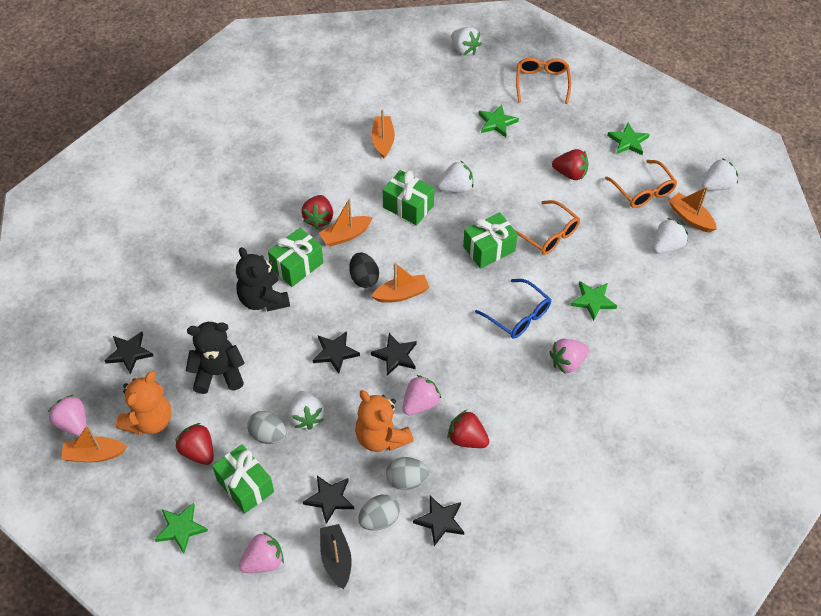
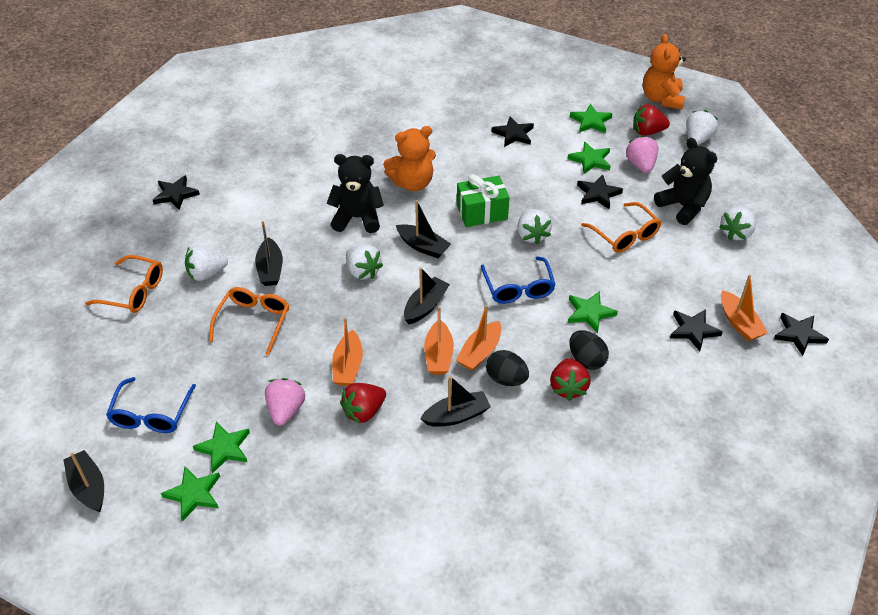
black boat: 1 -> 5
black egg: 1 -> 2
blue glasses: 1 -> 2
green gift: 4 -> 1
green star: 4 -> 5
grey egg: 3 -> 0
orange boat: 5 -> 4
pink strawberry: 4 -> 2
red strawberry: 4 -> 3

